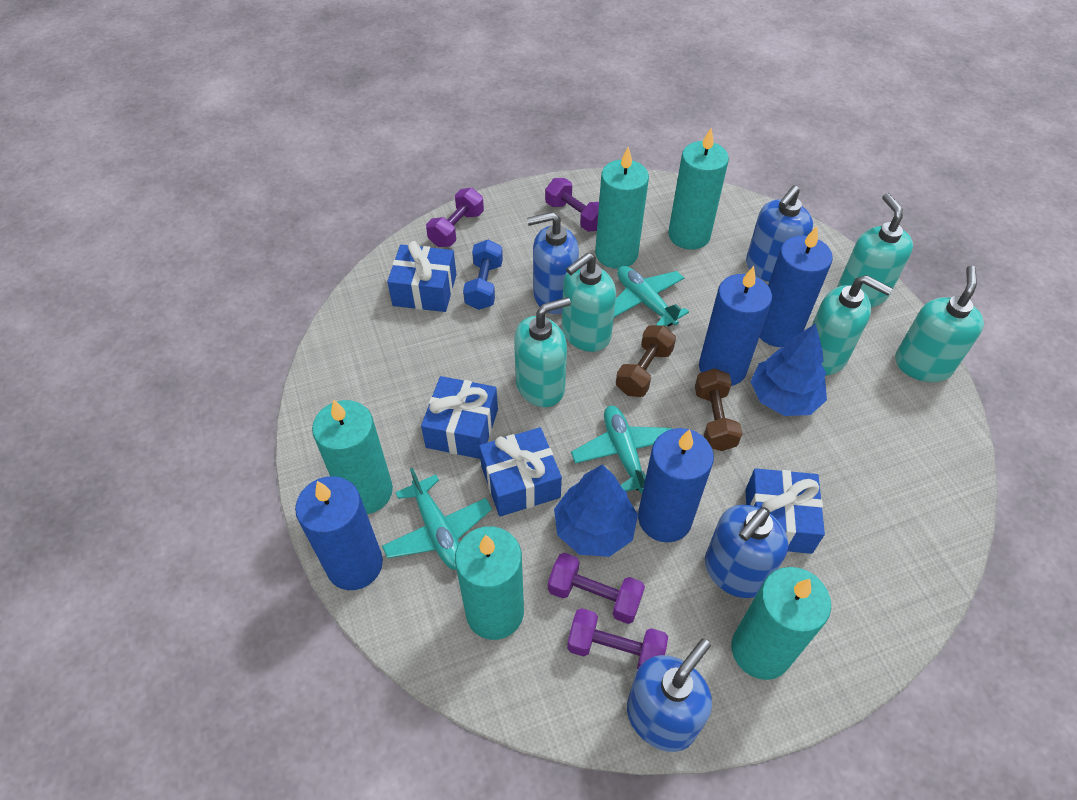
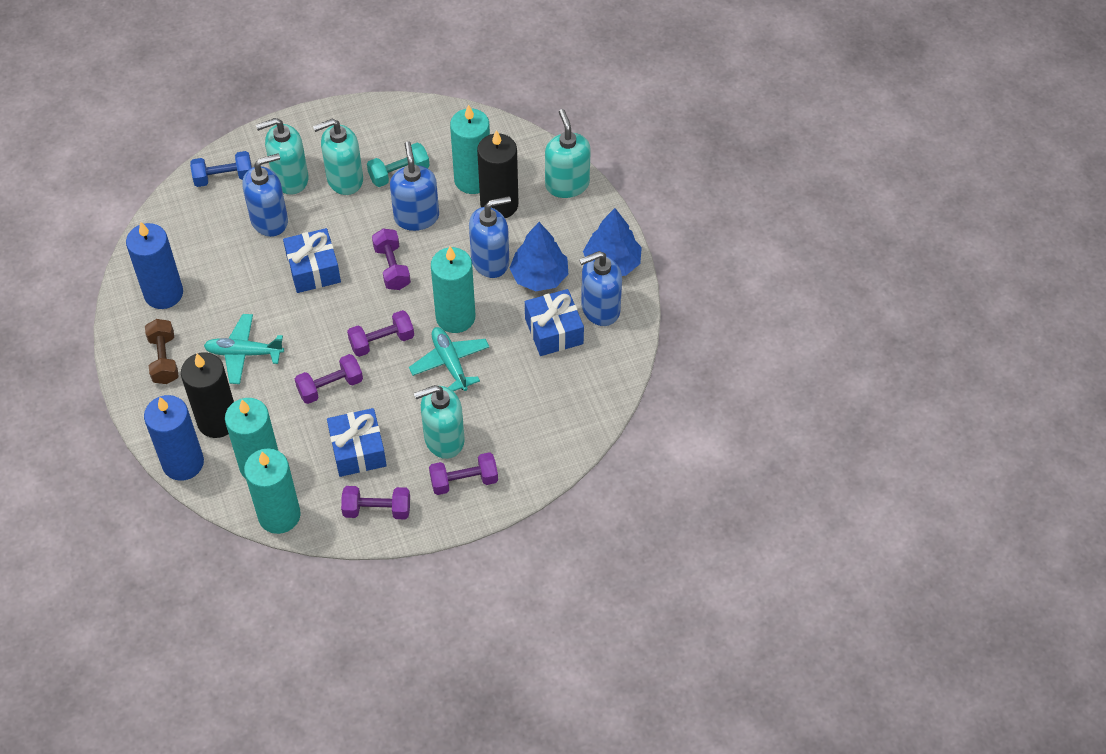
black candle: 0 -> 2
blue candle: 4 -> 2
blue gift: 4 -> 3
brown dumbbell: 2 -> 1
purple dumbbell: 4 -> 5
turquoise candle: 5 -> 4
turquoise dumbbell: 0 -> 1
turquoise plane: 3 -> 2
turquoise soap dispenser: 5 -> 4

